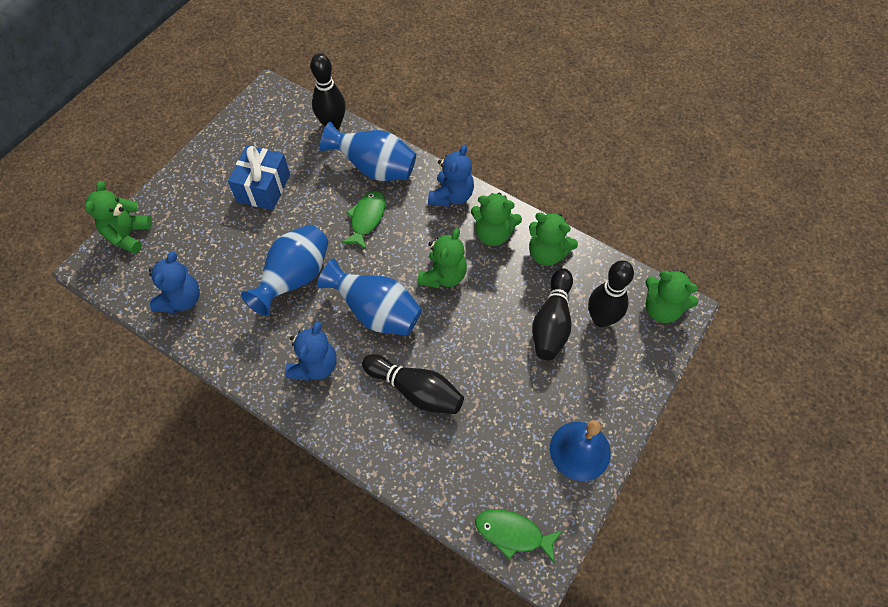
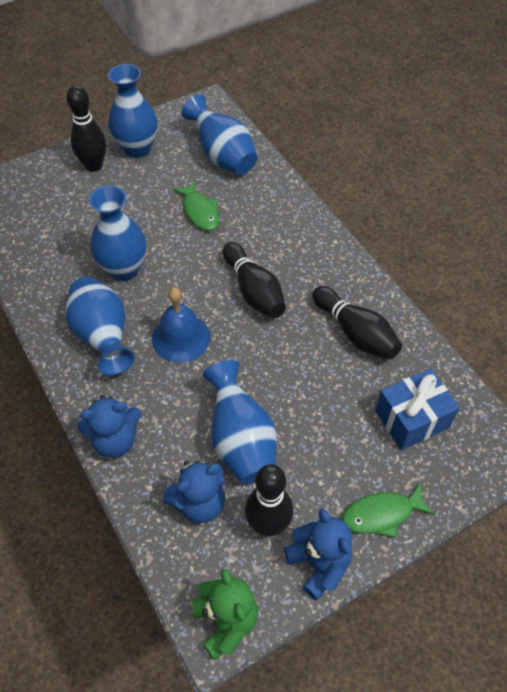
blue vase: 3 -> 5
green teddy bear: 5 -> 1

